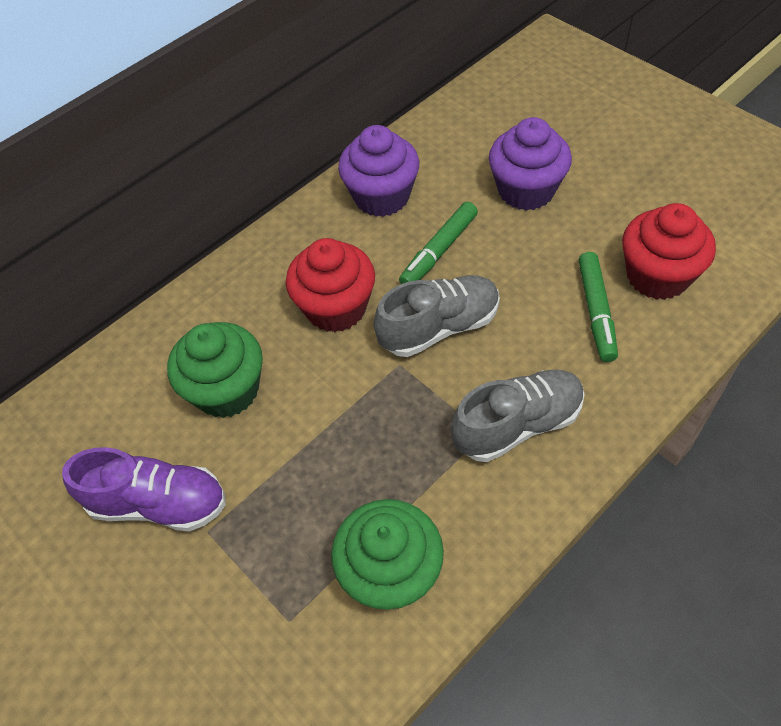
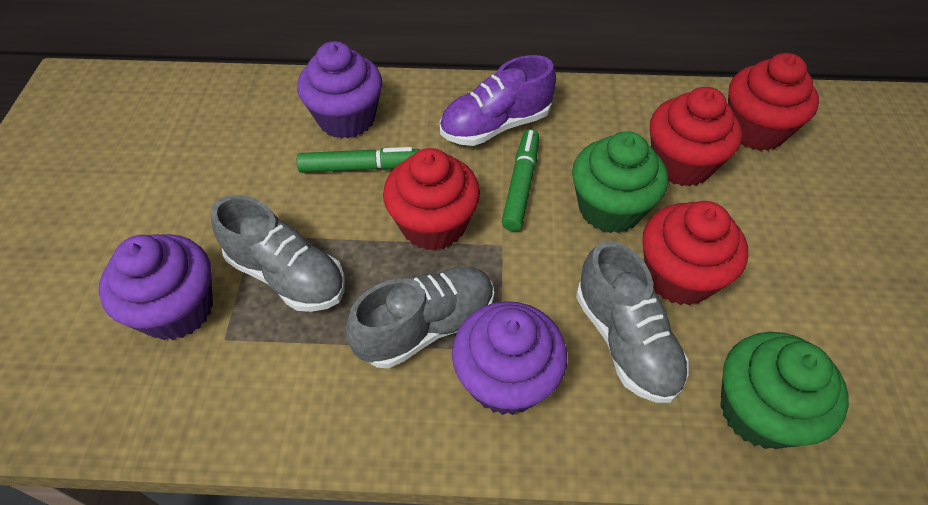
grey shoe: 2 -> 3
purple cupcake: 2 -> 3
red cupcake: 2 -> 4

